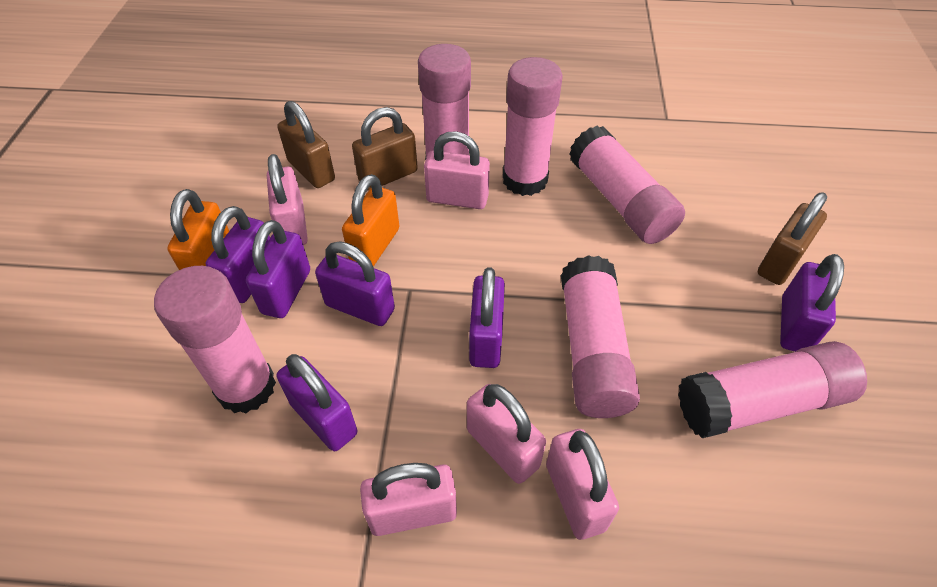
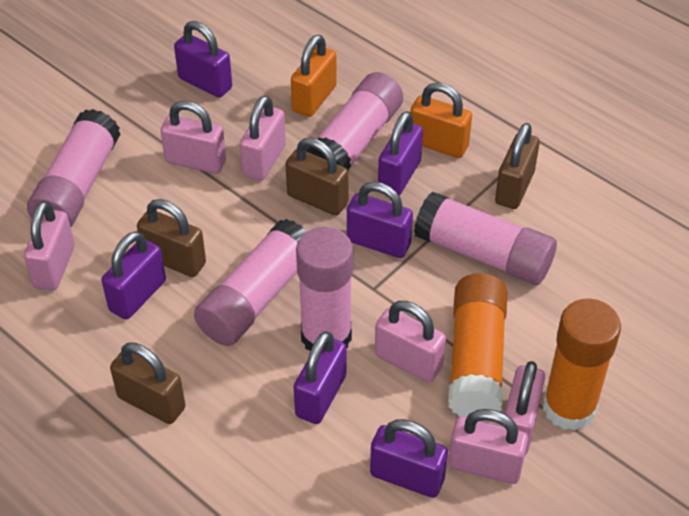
brown padlock: 3 -> 4
orange glue stick: 0 -> 2
pink glue stick: 6 -> 5
pink padlock: 5 -> 6

